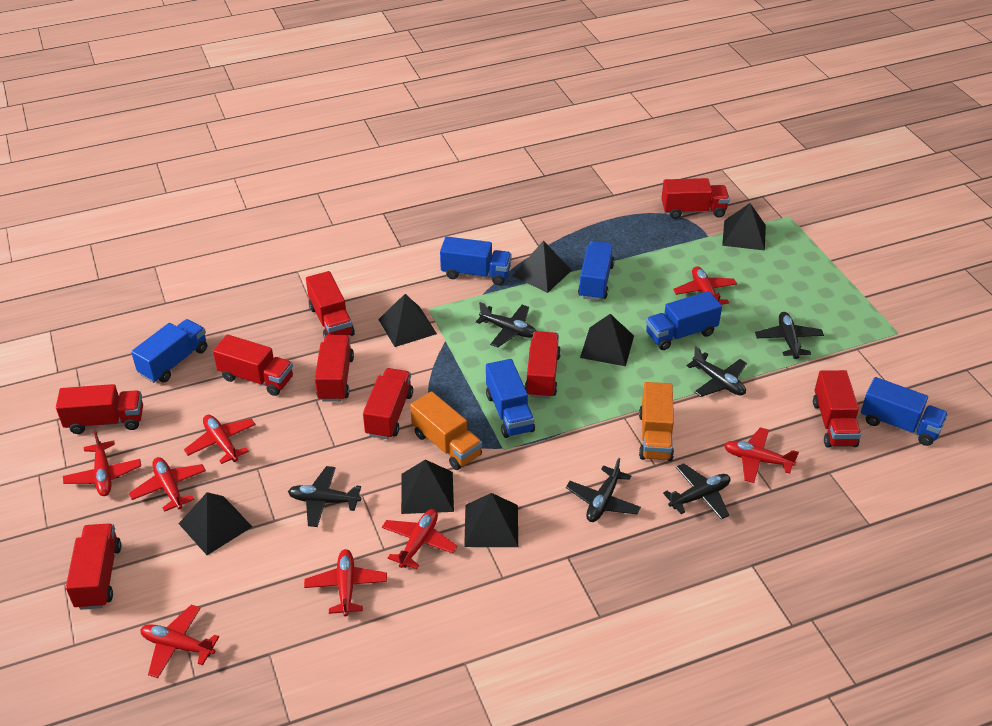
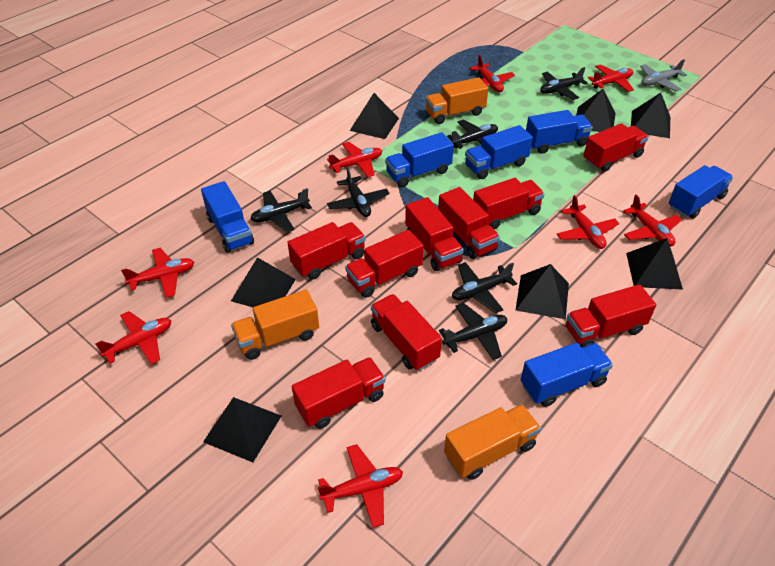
grey plane: 0 -> 1
orange truck: 2 -> 3

